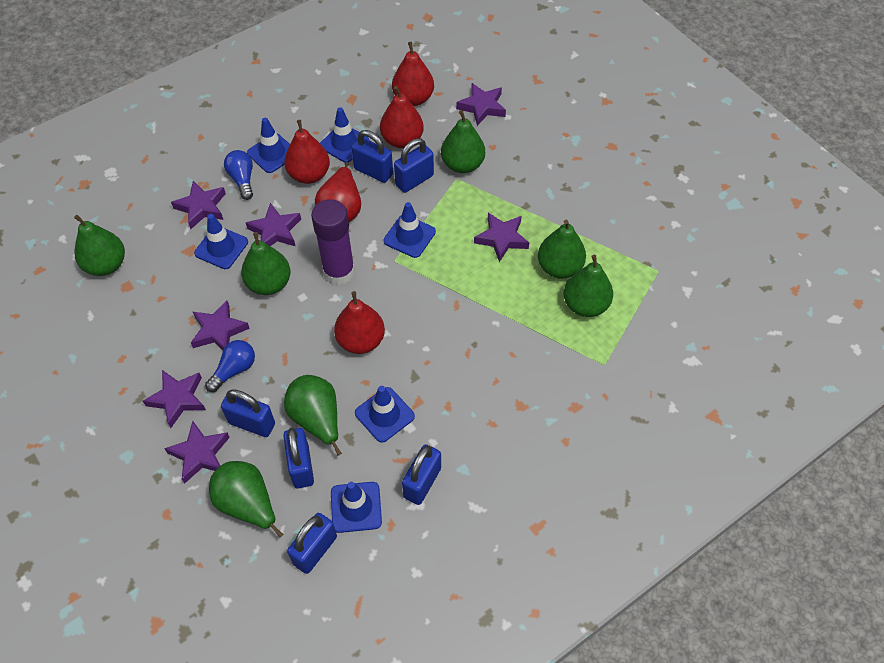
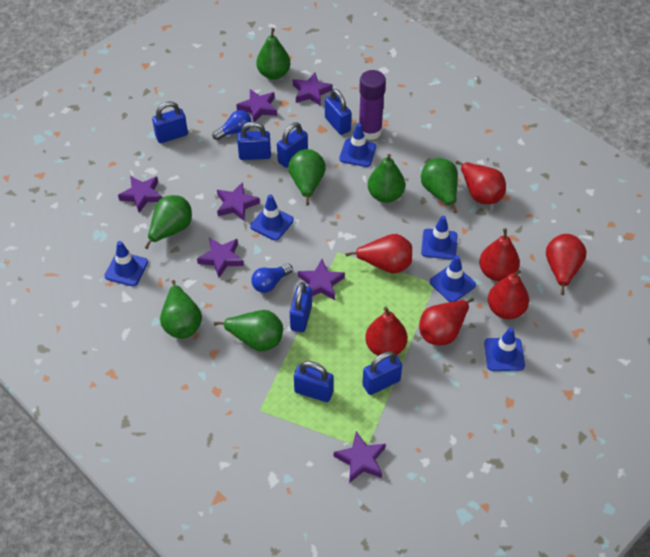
blue padlock: 6 -> 7
red pear: 5 -> 7

